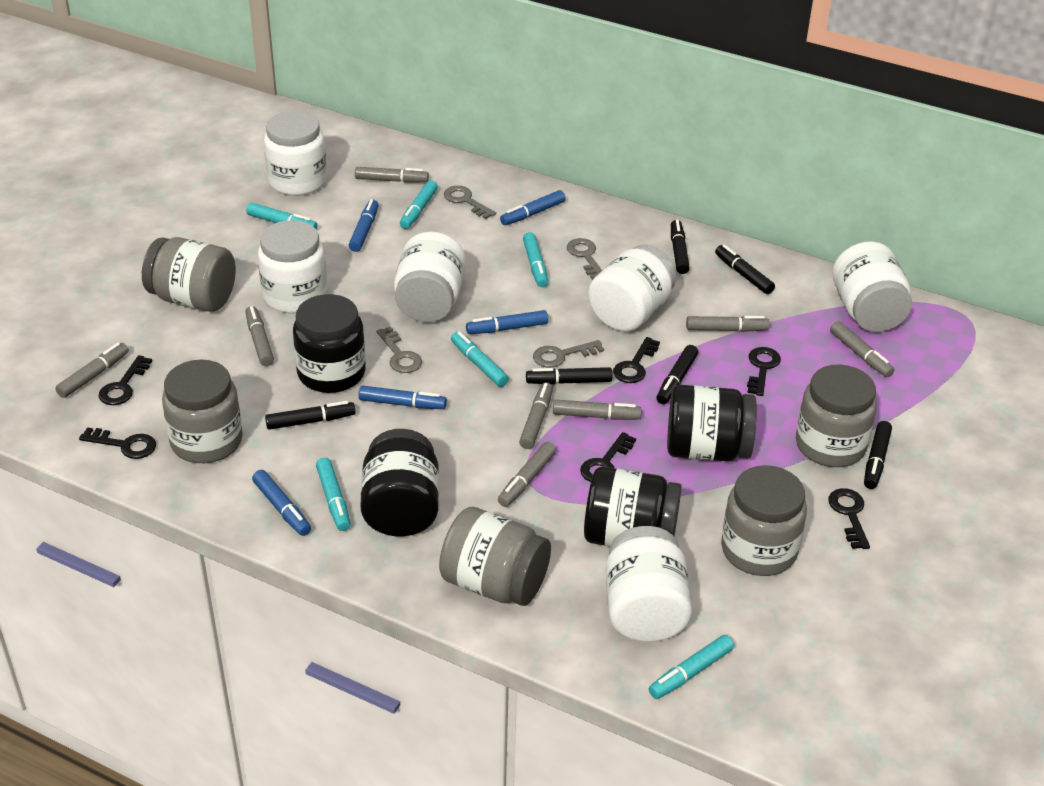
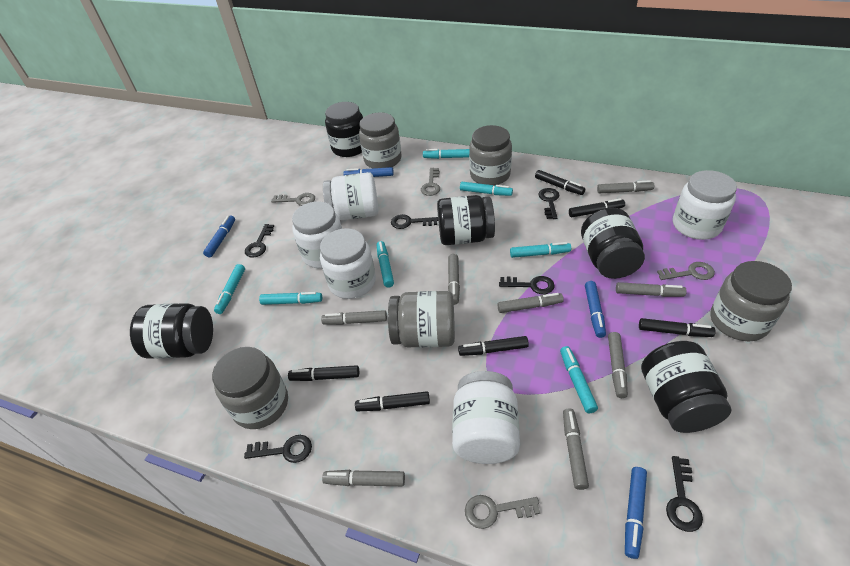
black jar: 4 -> 5
blue marker: 5 -> 4
turquoise marker: 6 -> 7
white jar: 6 -> 5

